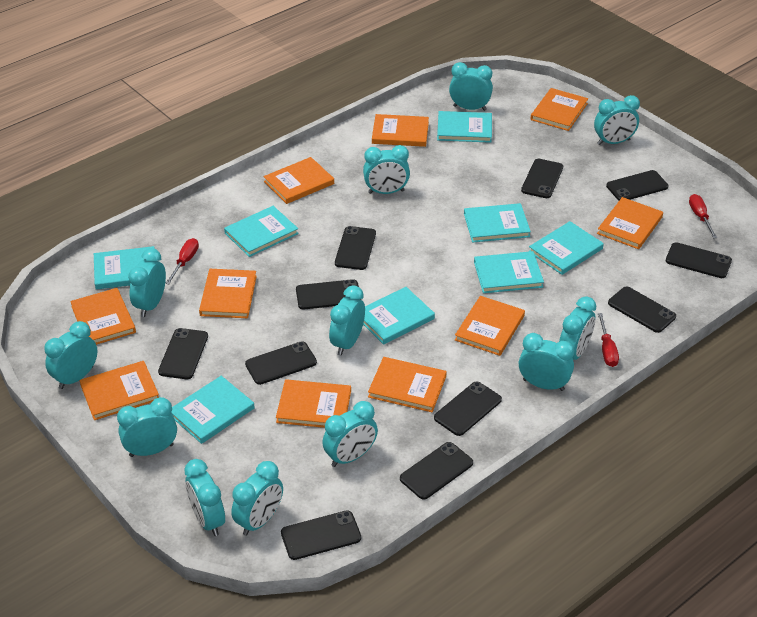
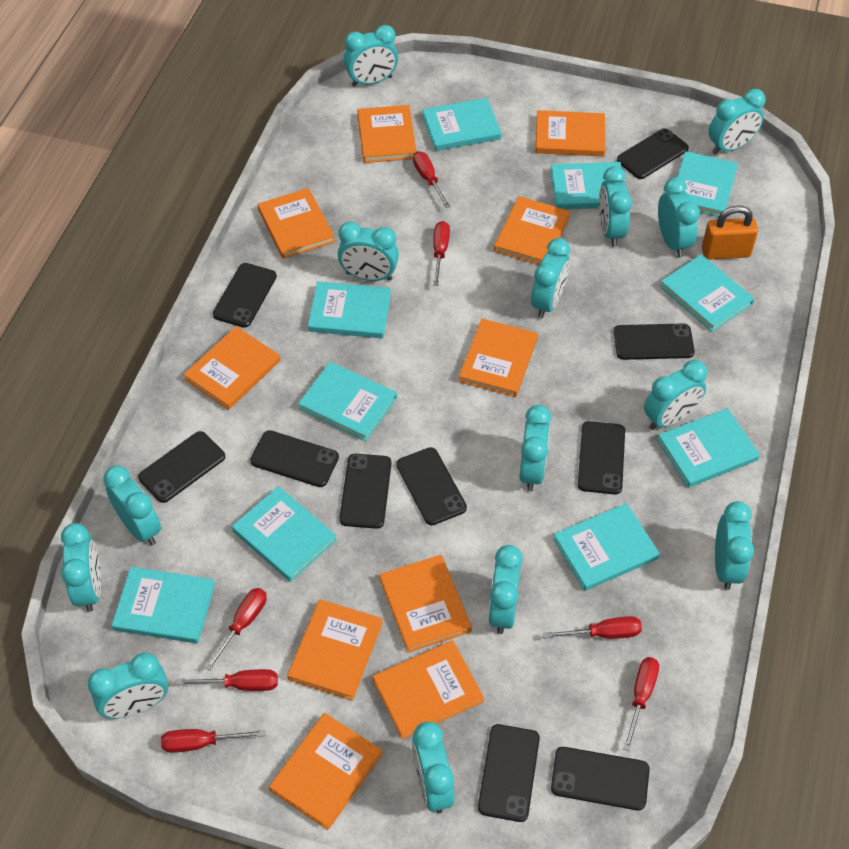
black phone: 11 -> 10
orange padlock: 0 -> 1
red screwdriver: 3 -> 7
turquoise book: 8 -> 10
turquoise clock: 12 -> 14

